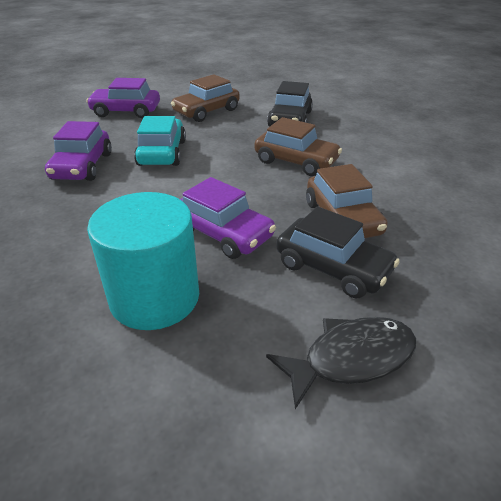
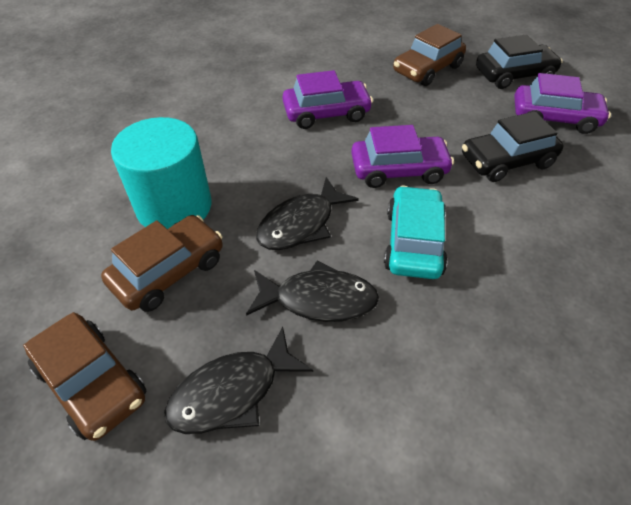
black fish: 1 -> 3

